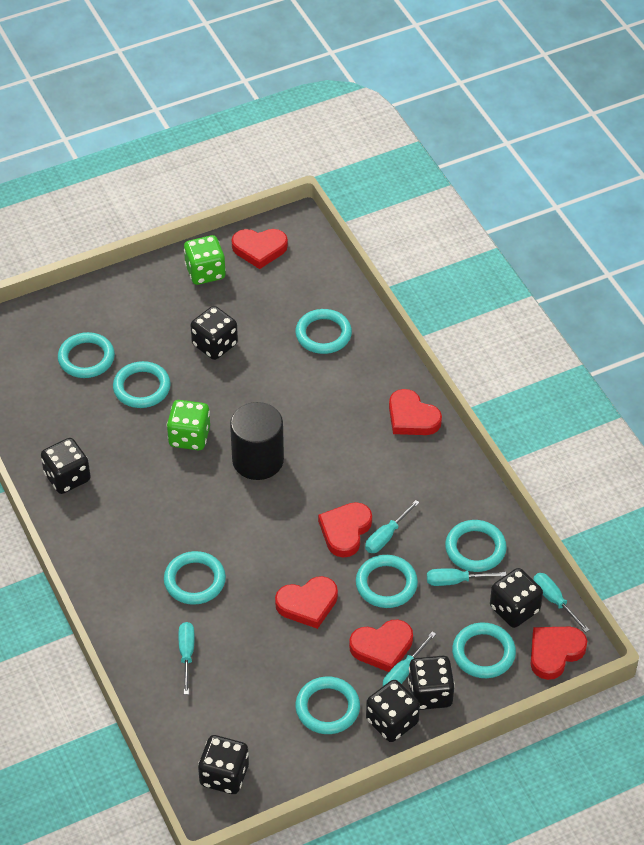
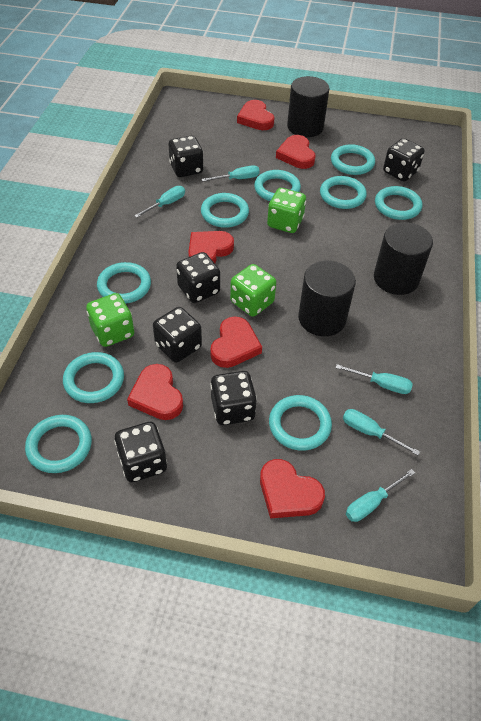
black cylinder: 1 -> 3
green dice: 2 -> 3
turquoise ring: 8 -> 9

